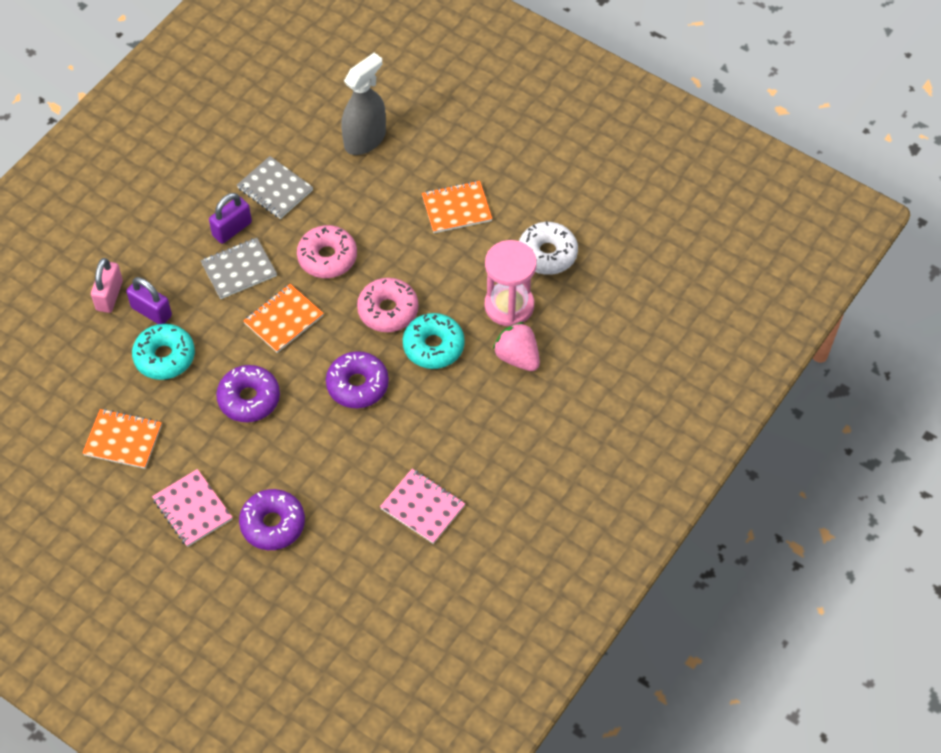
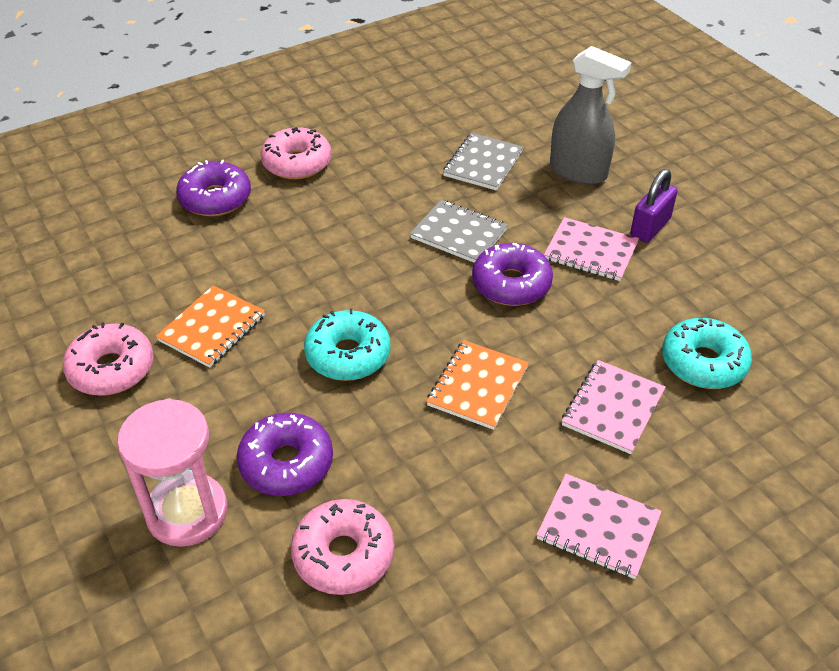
orange notebook: 3 -> 2
pink donut: 2 -> 3
pink notebook: 2 -> 3
pink padlock: 1 -> 0
pink strawberry: 1 -> 0
purple padlock: 2 -> 1
white donut: 1 -> 0

